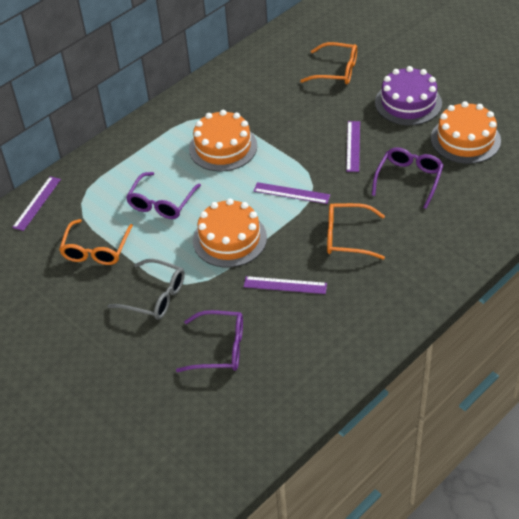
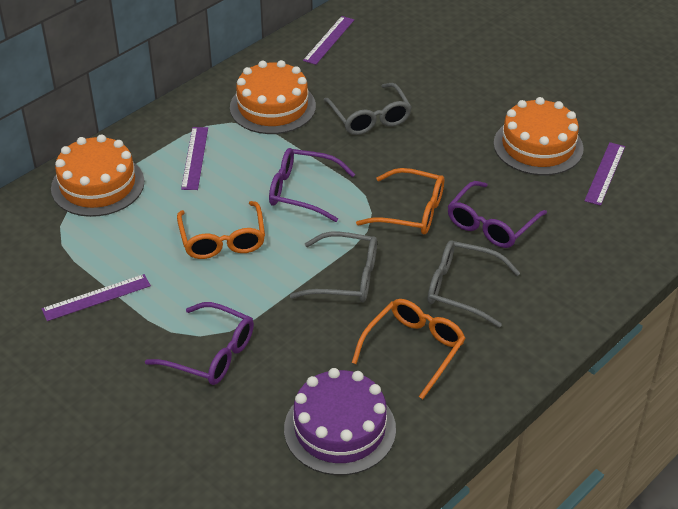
grey glasses: 1 -> 3

